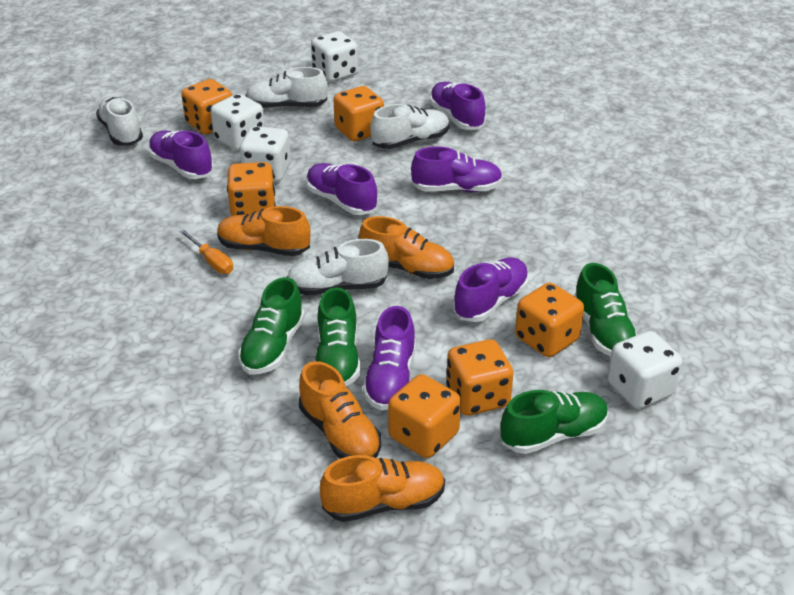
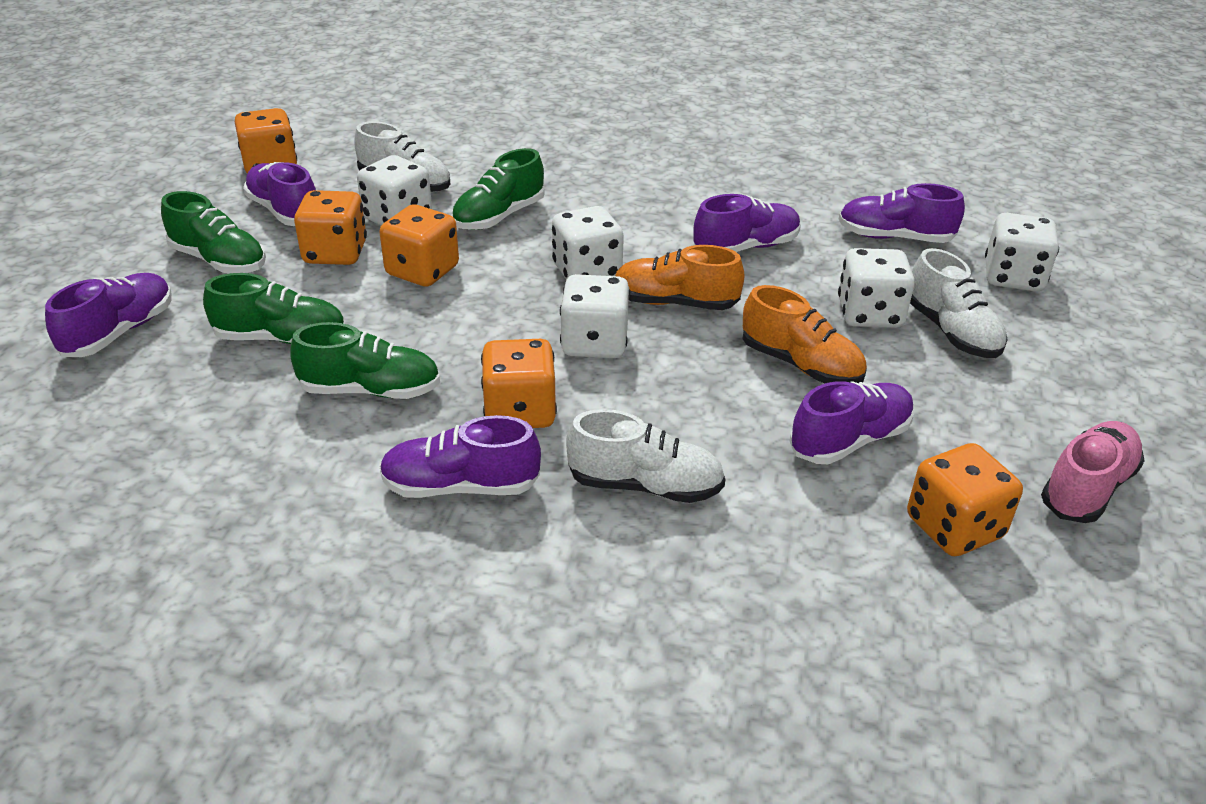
orange dice: 6 -> 5
orange screwdriver: 1 -> 0
orange shoe: 4 -> 2
pink shoe: 0 -> 1
white dice: 4 -> 5
white shoe: 4 -> 3

